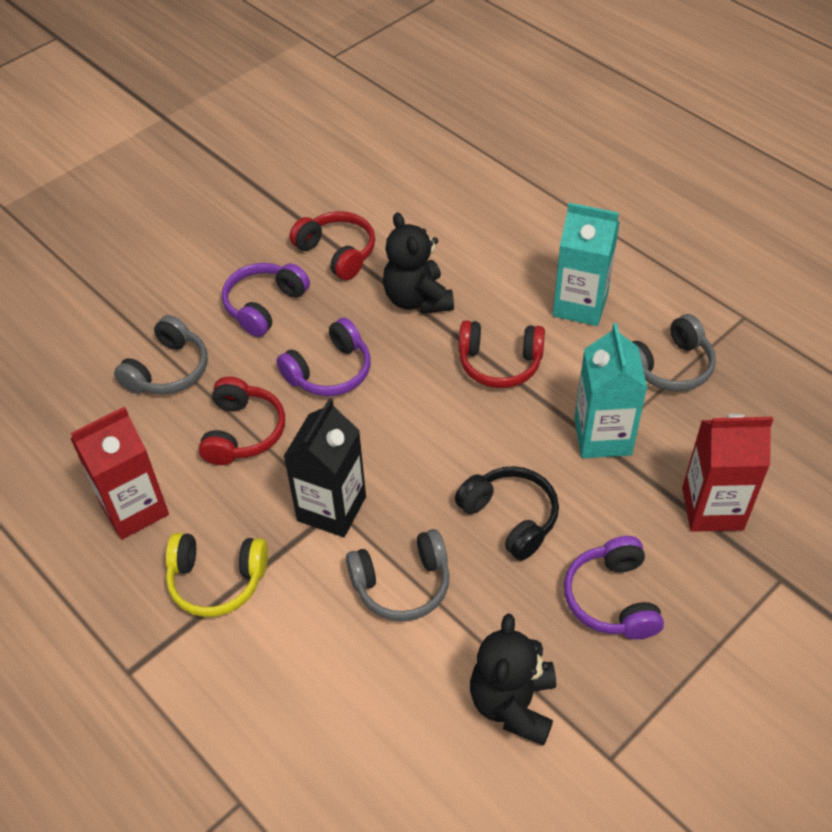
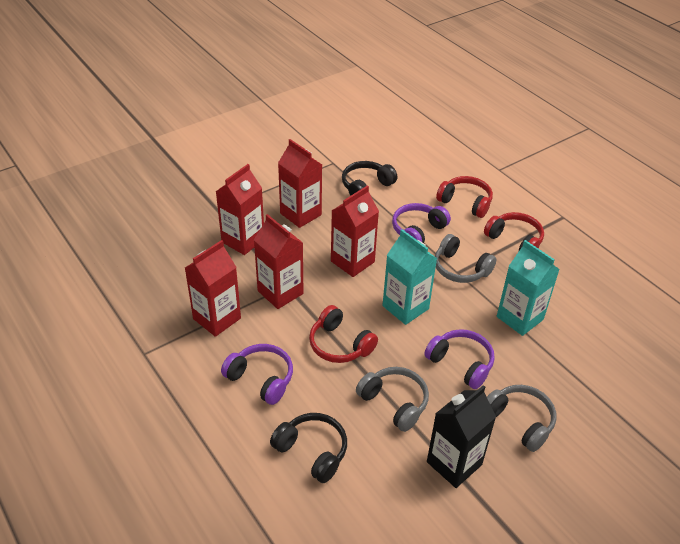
black headphones: 1 -> 2
black teddy bear: 2 -> 0
red carton: 2 -> 5
yellow headphones: 1 -> 0

